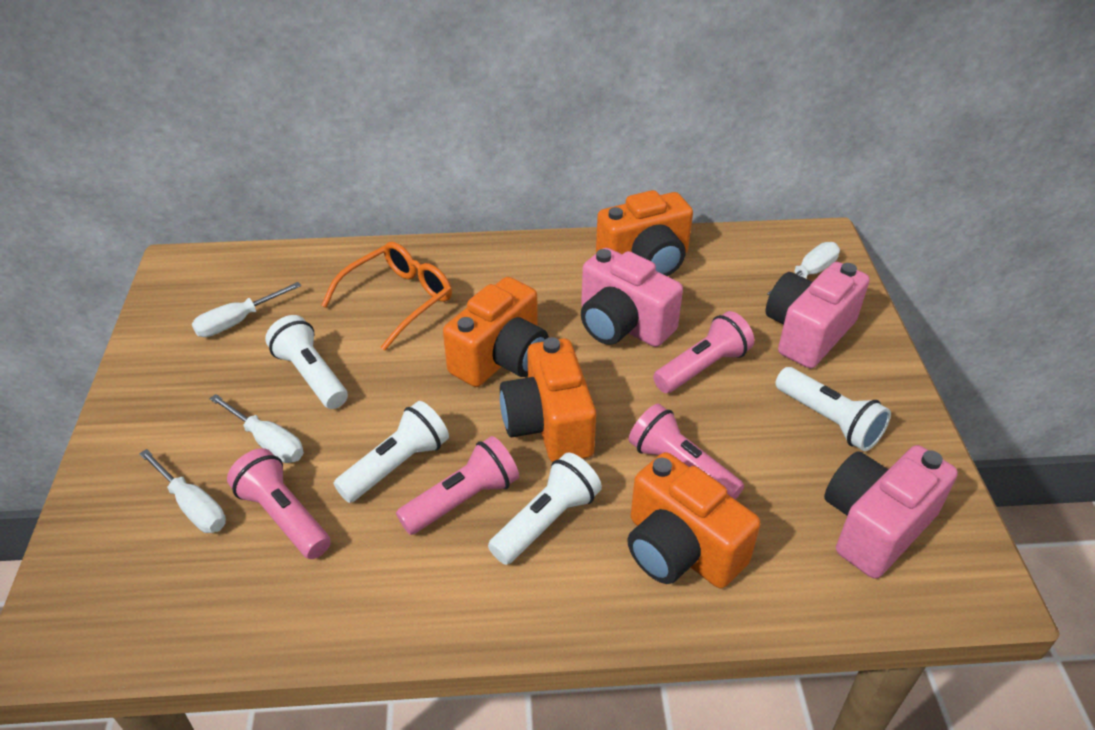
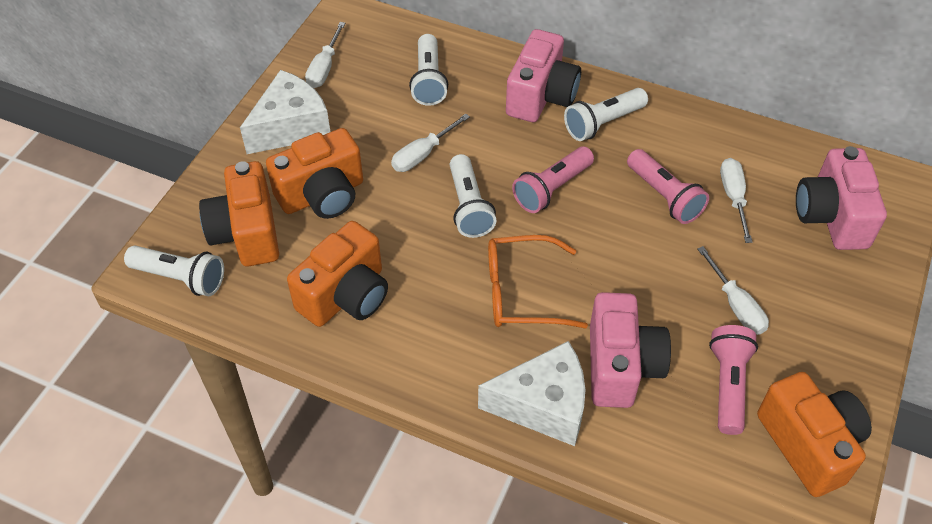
pink flashlight: 4 -> 3
white cheese: 0 -> 2

